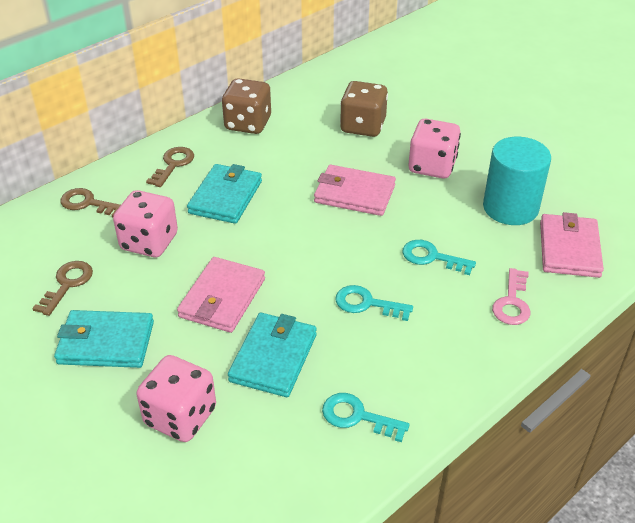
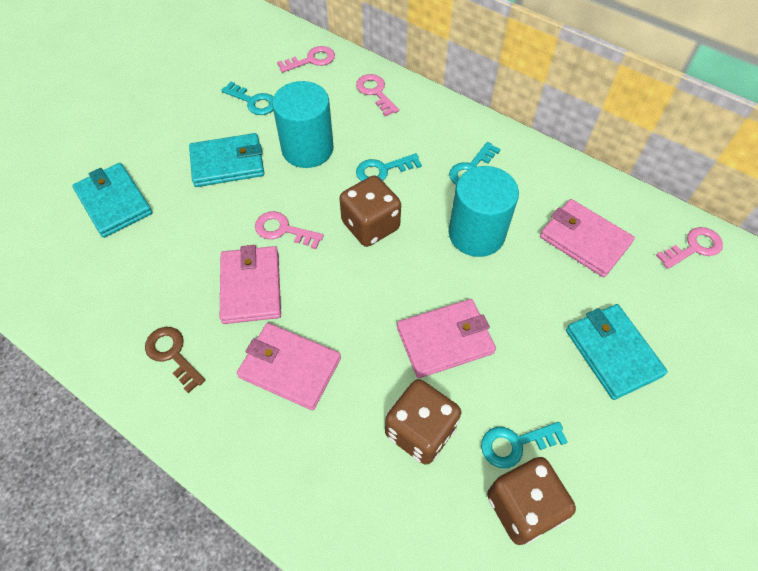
brown dice: 2 -> 3
brown key: 3 -> 1
pink dice: 3 -> 0
pink key: 1 -> 4
pink wallet: 3 -> 4
turquoise cylinder: 1 -> 2
turquoise key: 3 -> 4

